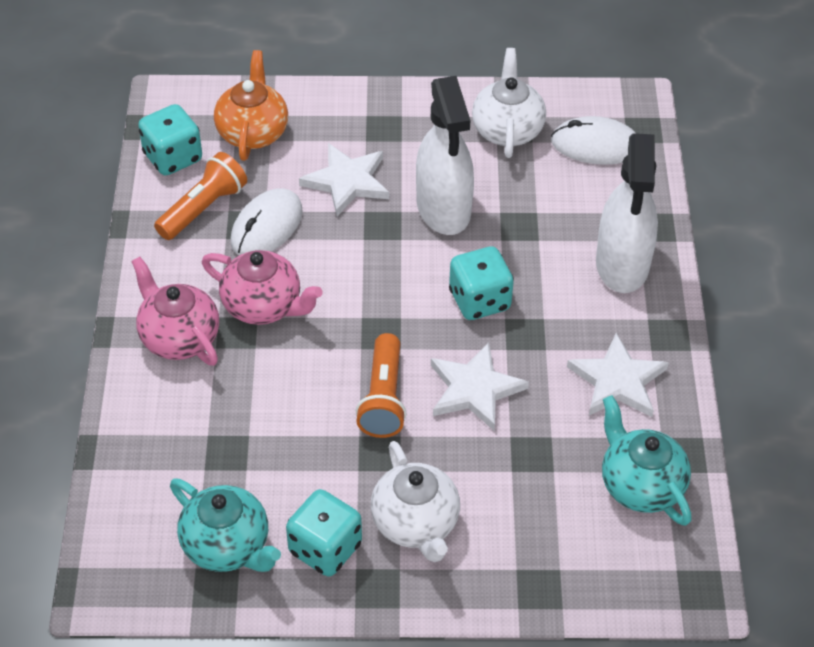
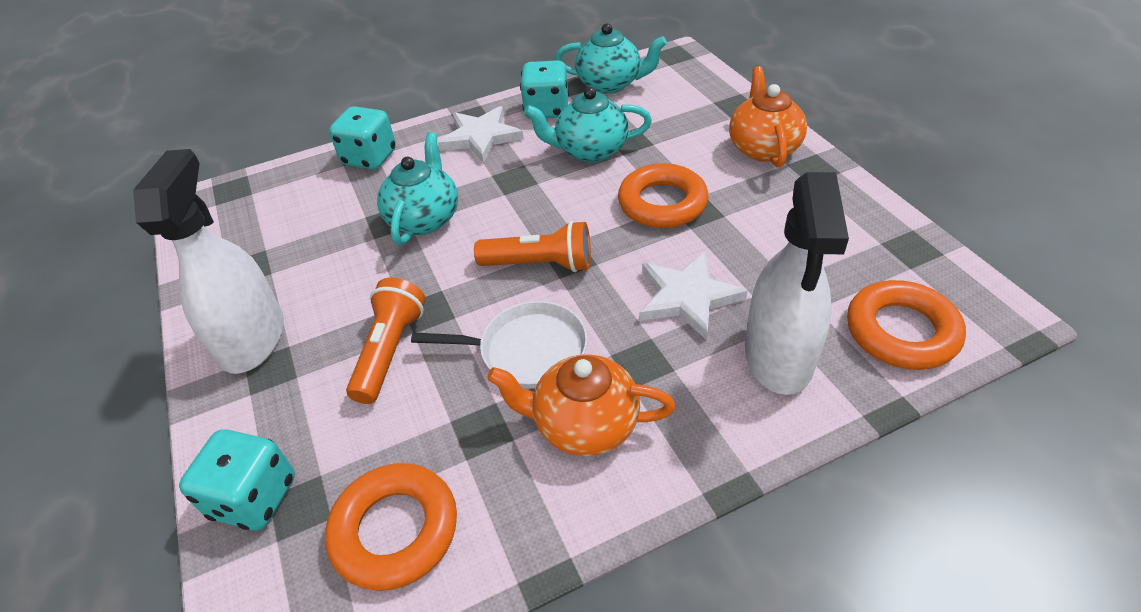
orange ring: 0 -> 3
orange teapot: 1 -> 2
pink teapot: 2 -> 0
turquoise teapot: 2 -> 3
white mouse: 2 -> 0
white pan: 0 -> 1
white star: 3 -> 2
white teapot: 2 -> 0

